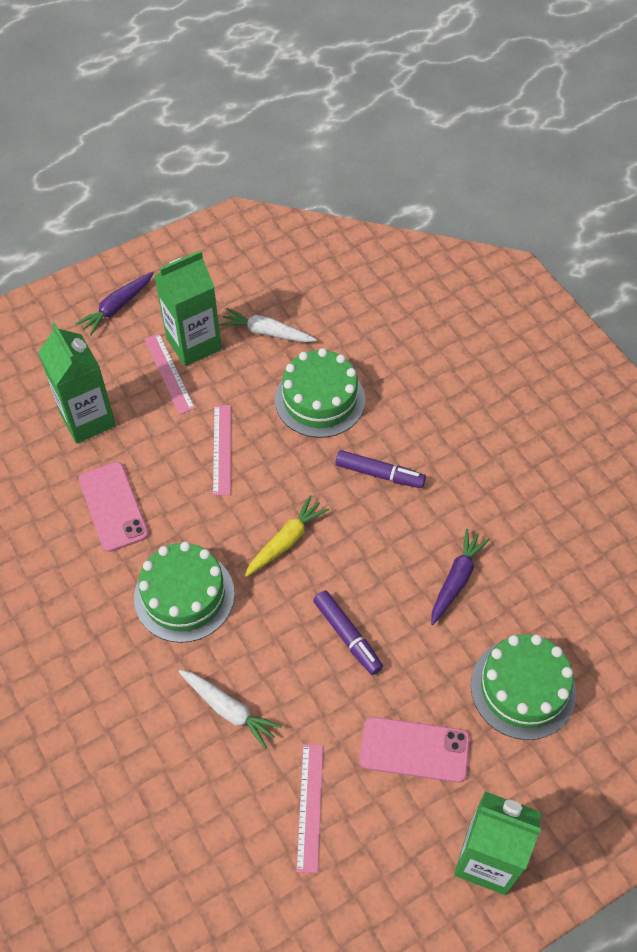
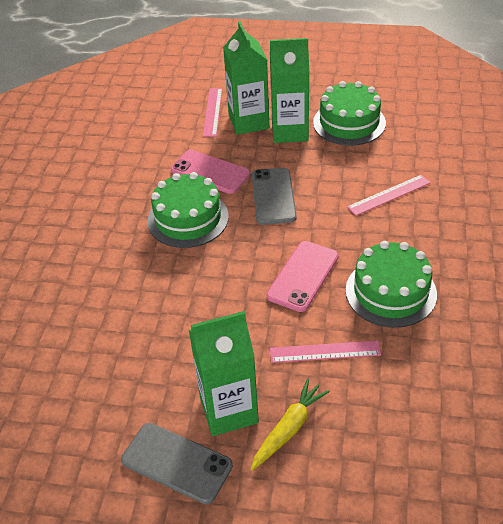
grey phone: 0 -> 2
purple carrot: 2 -> 0
purple marker: 2 -> 0
white carrot: 2 -> 0

